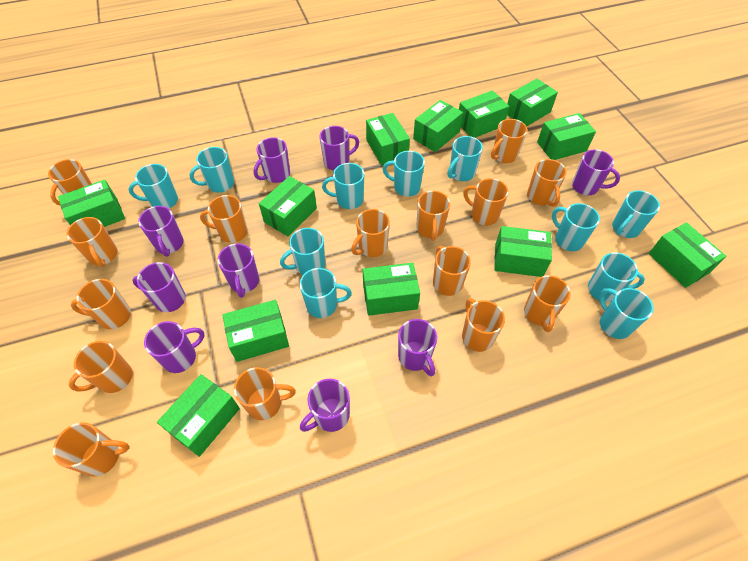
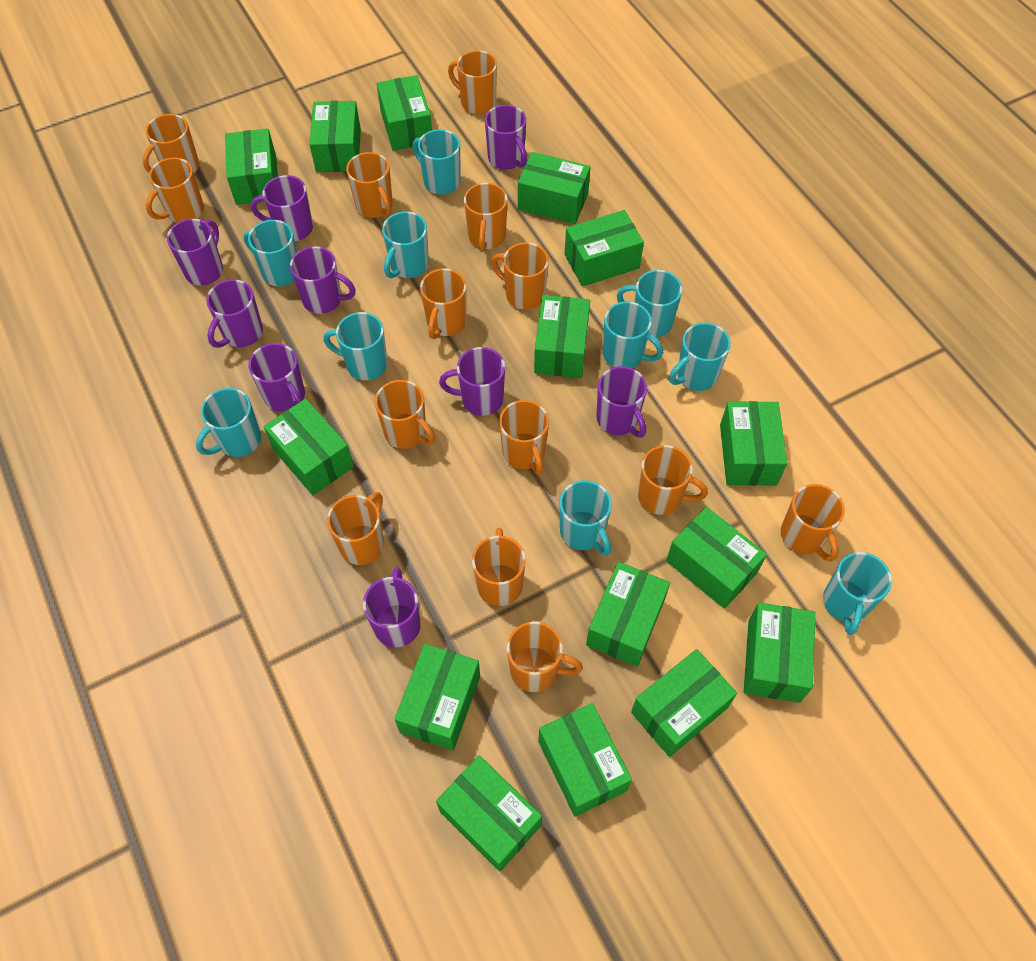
green box: 12 -> 15
orange mug: 15 -> 14
turquoise mug: 11 -> 10

